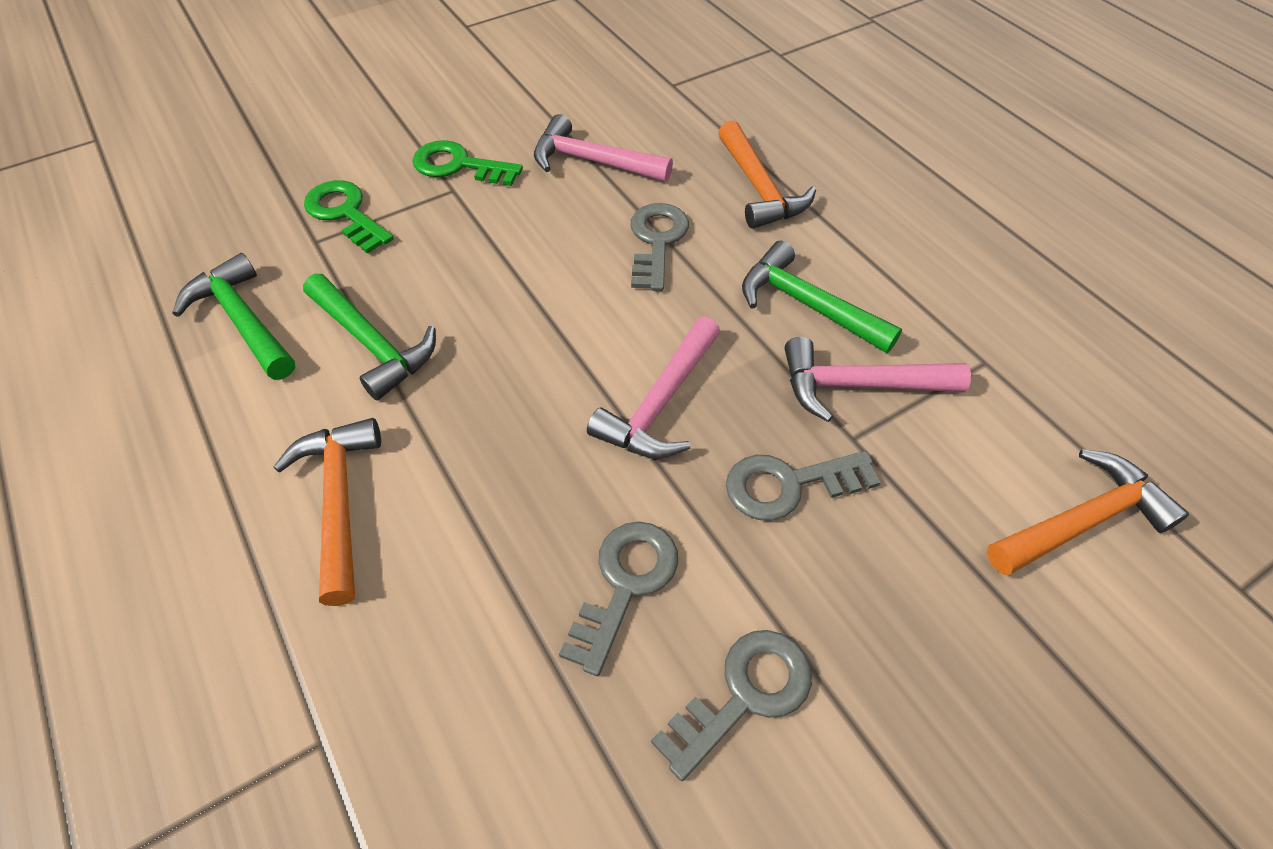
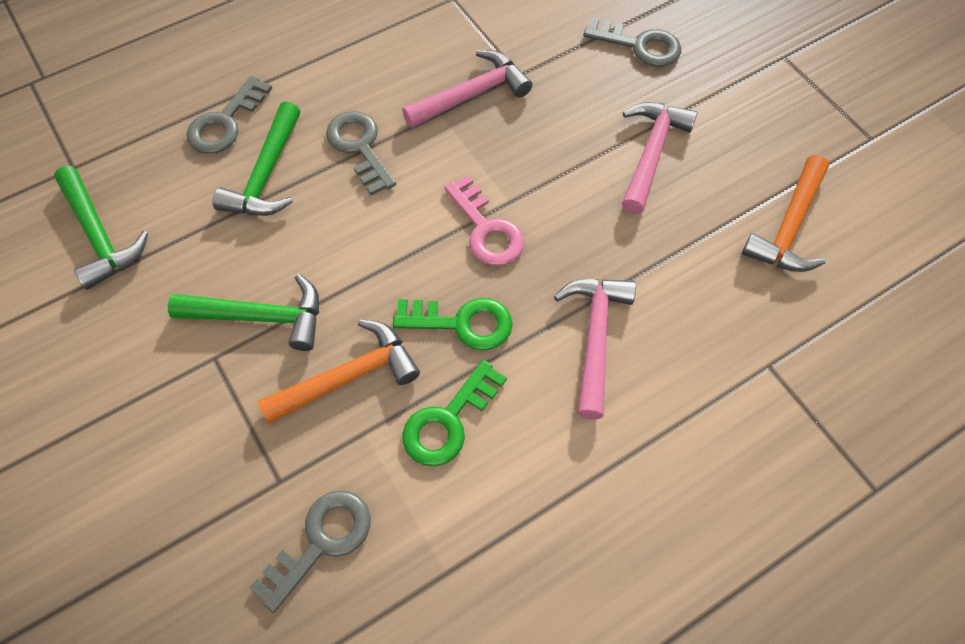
orange hammer: 3 -> 2
pink key: 0 -> 1

